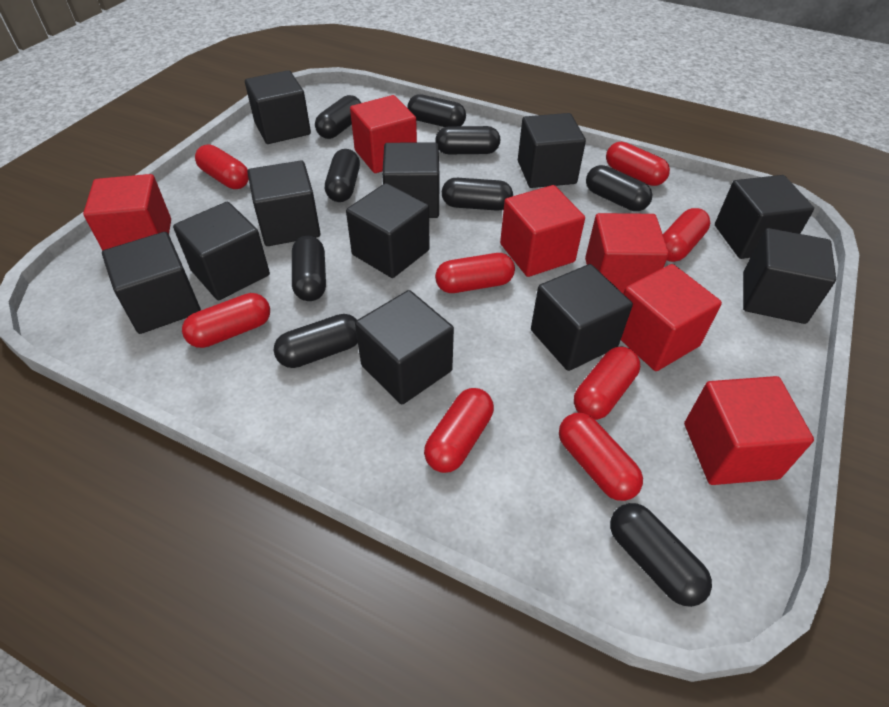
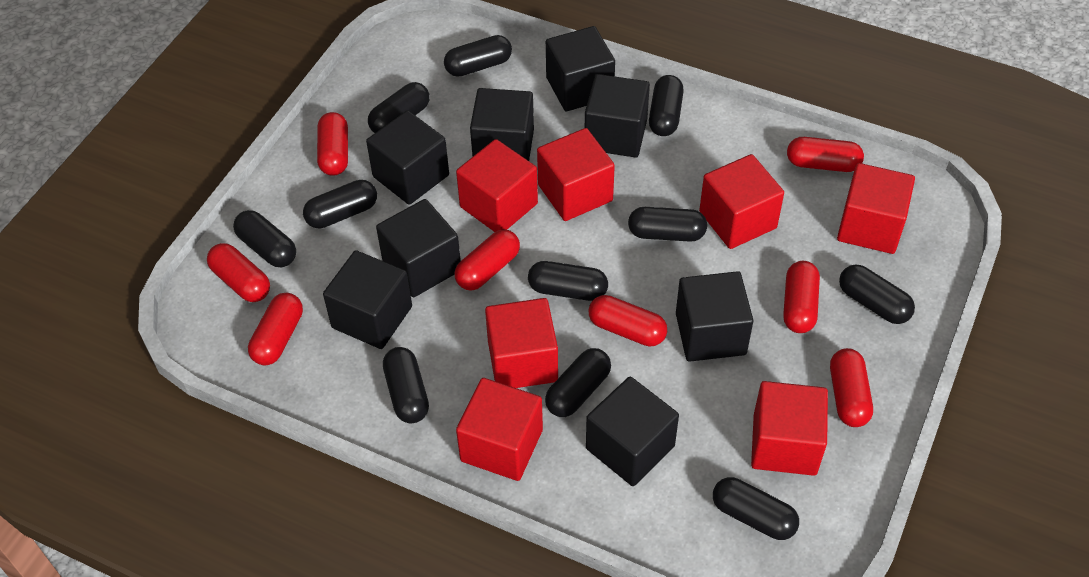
black capsule: 9 -> 11
black cube: 11 -> 8
red cube: 6 -> 7

